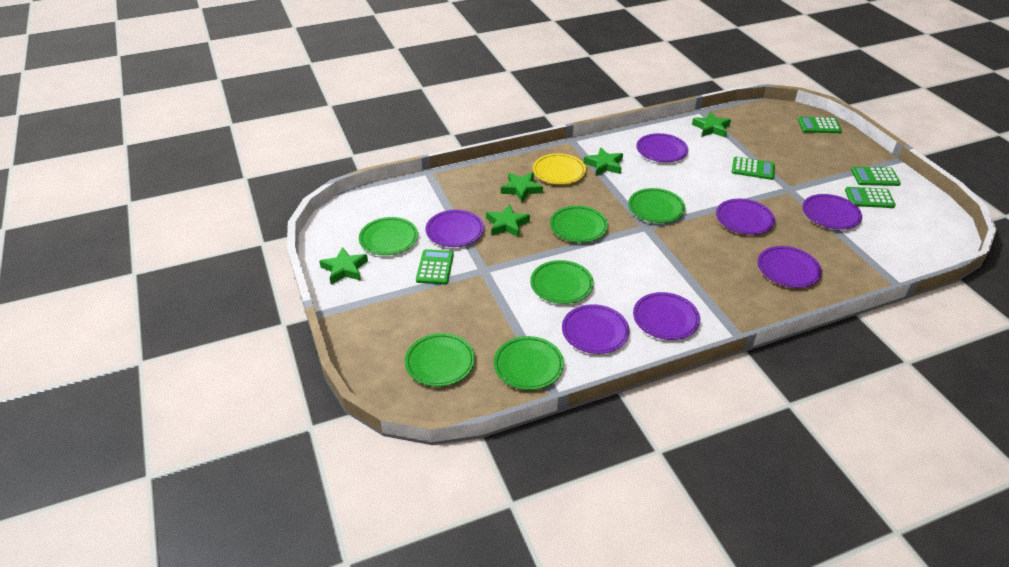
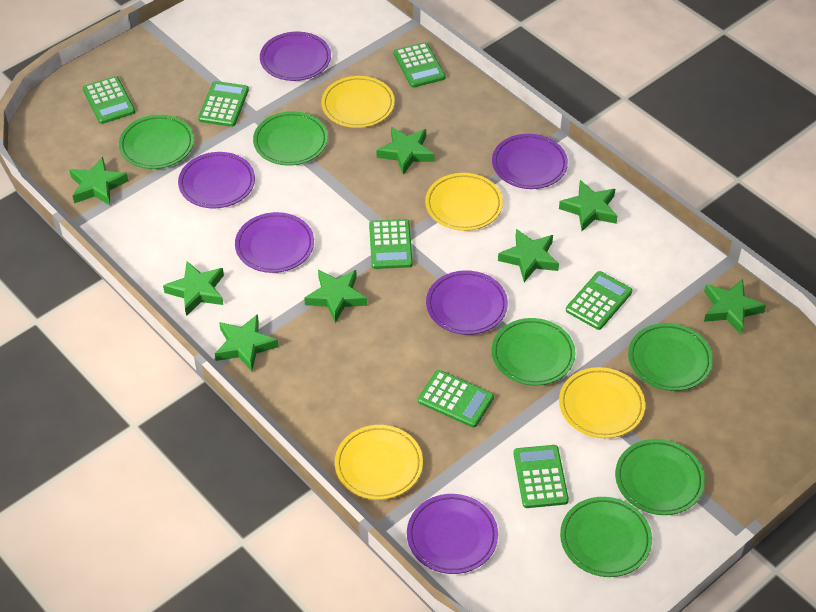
green calculator: 5 -> 7
green star: 5 -> 8
purple plate: 7 -> 6
yellow plate: 1 -> 4

